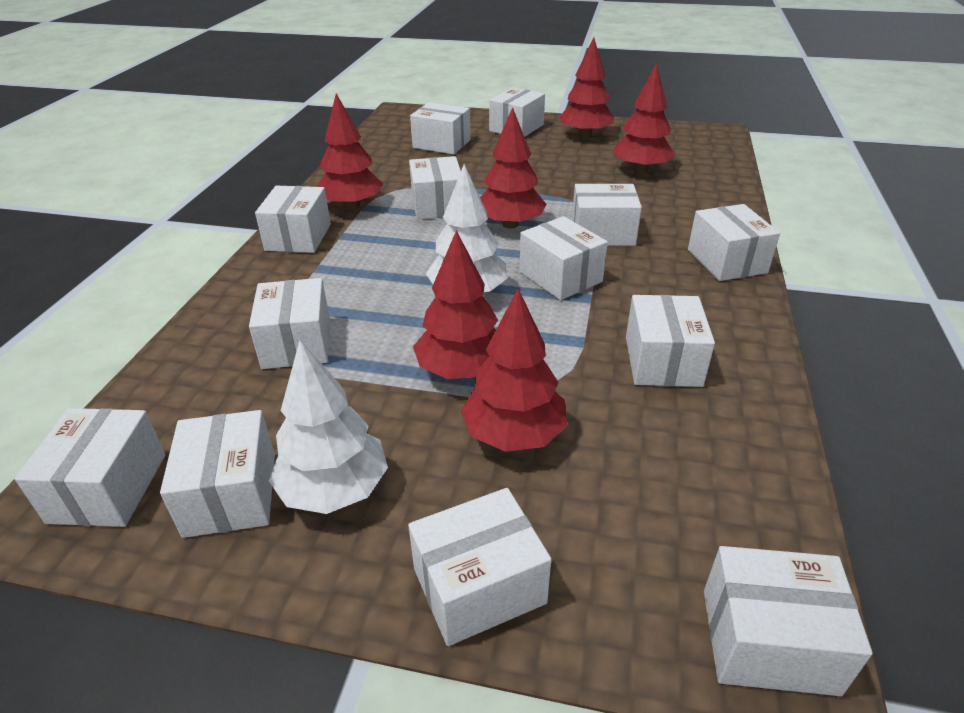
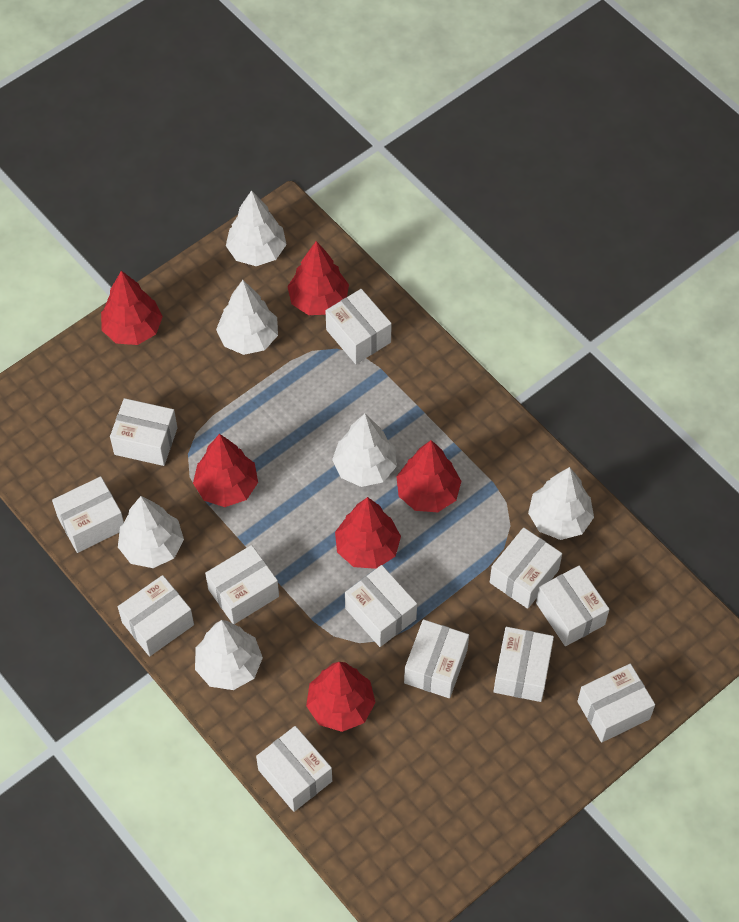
white box: 13 -> 12
white tree: 2 -> 6

